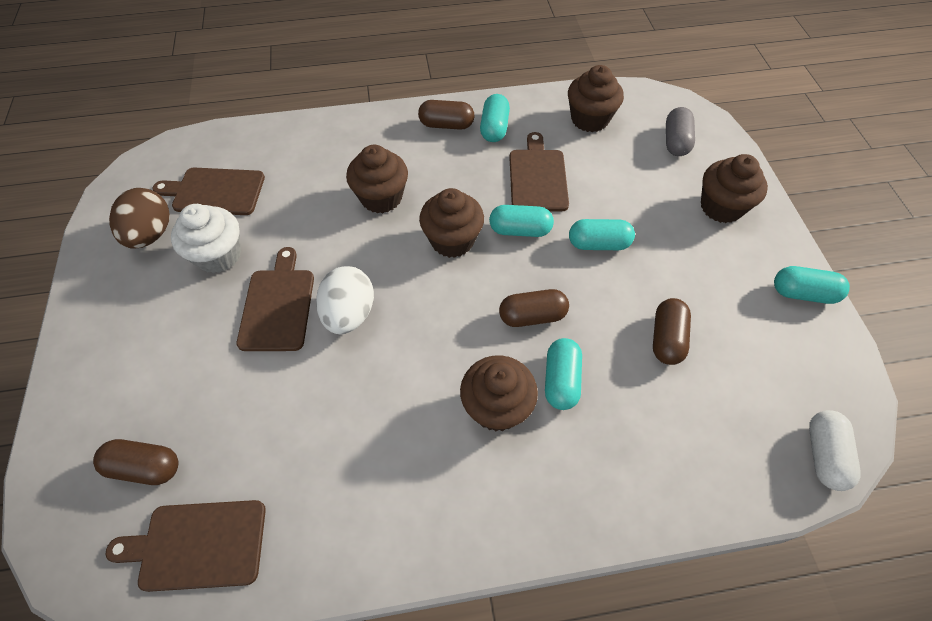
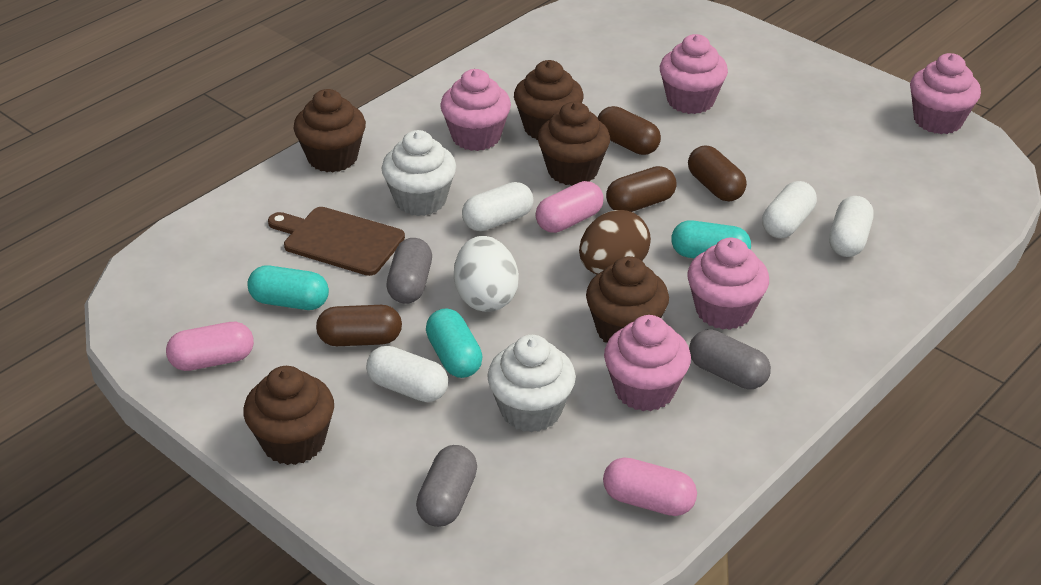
brown cutting board: 4 -> 1
grey capsule: 1 -> 3
pink capsule: 0 -> 3
pink cupcake: 0 -> 5
turquoise capsule: 5 -> 3
white capsule: 1 -> 4
white cupcake: 1 -> 2

